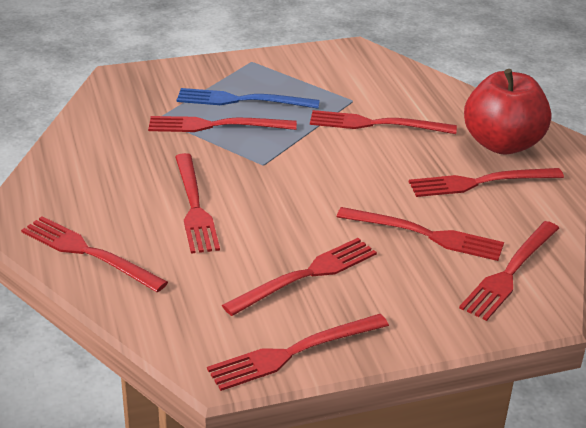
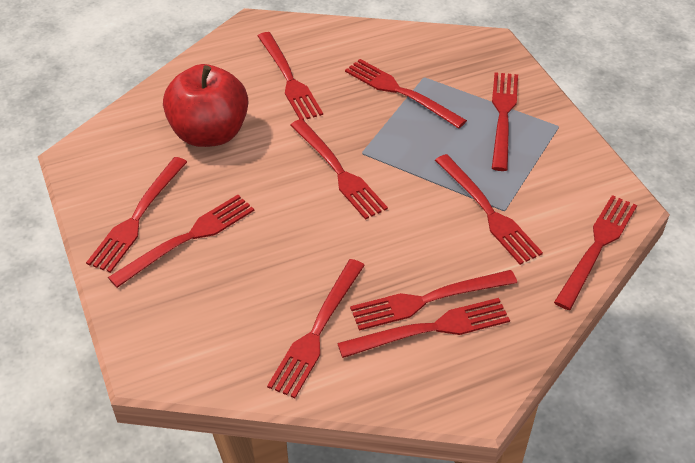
blue fork: 1 -> 0
red fork: 9 -> 11

